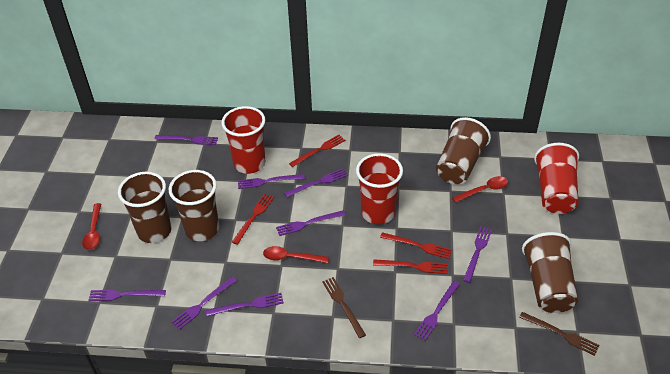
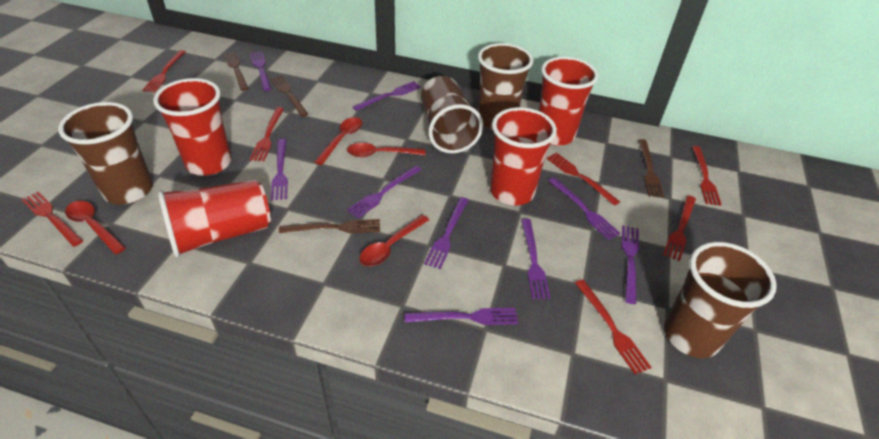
brown fork: 2 -> 4
red cup: 3 -> 4
red fork: 4 -> 7
red spoon: 3 -> 4

